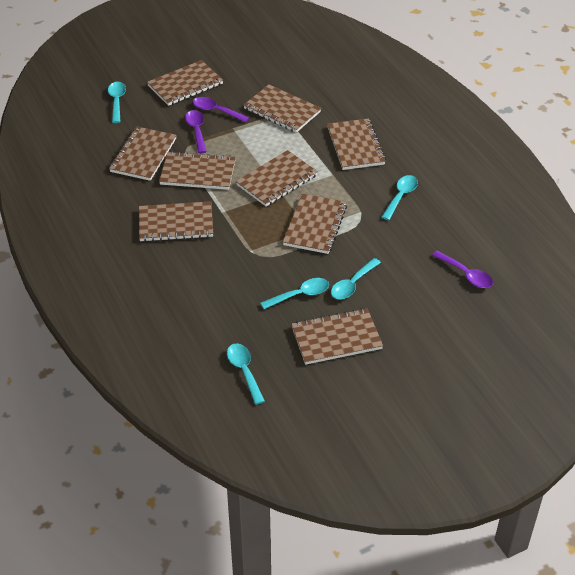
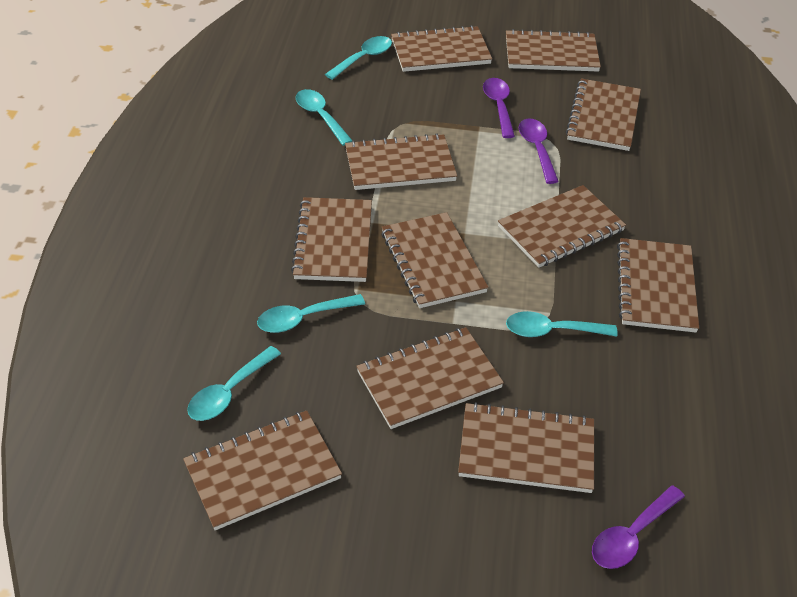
brown notebook: 9 -> 11

